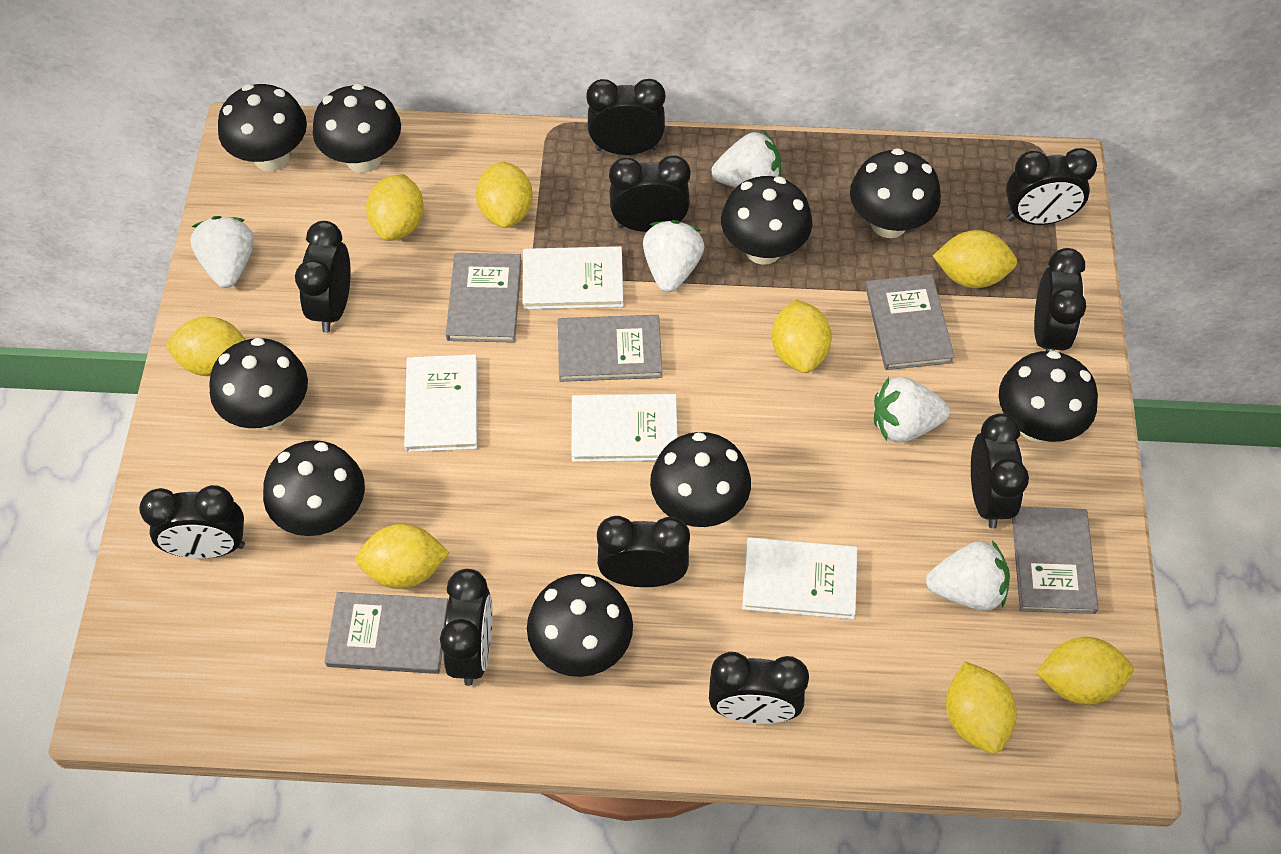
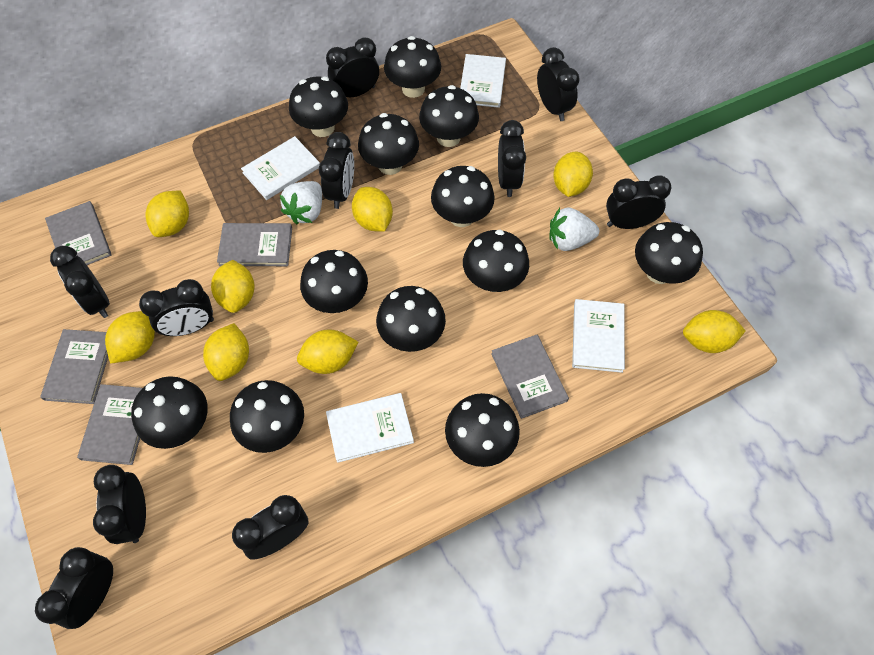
black mushroom: 9 -> 12
white strawberry: 5 -> 2

